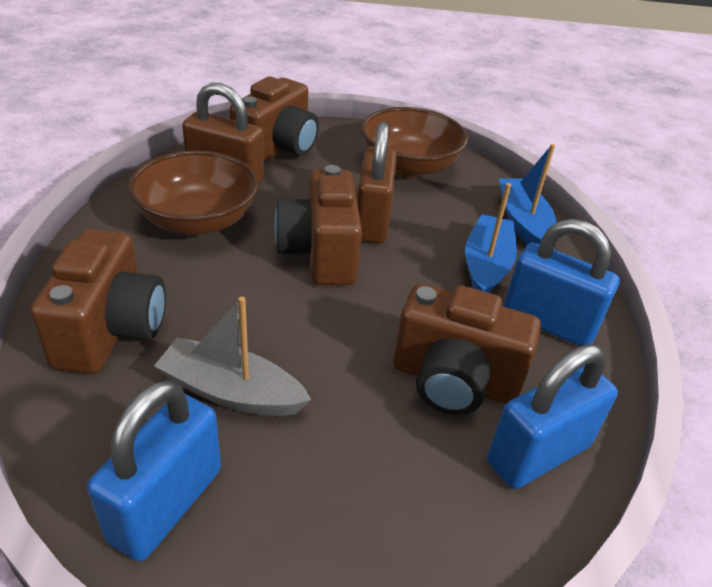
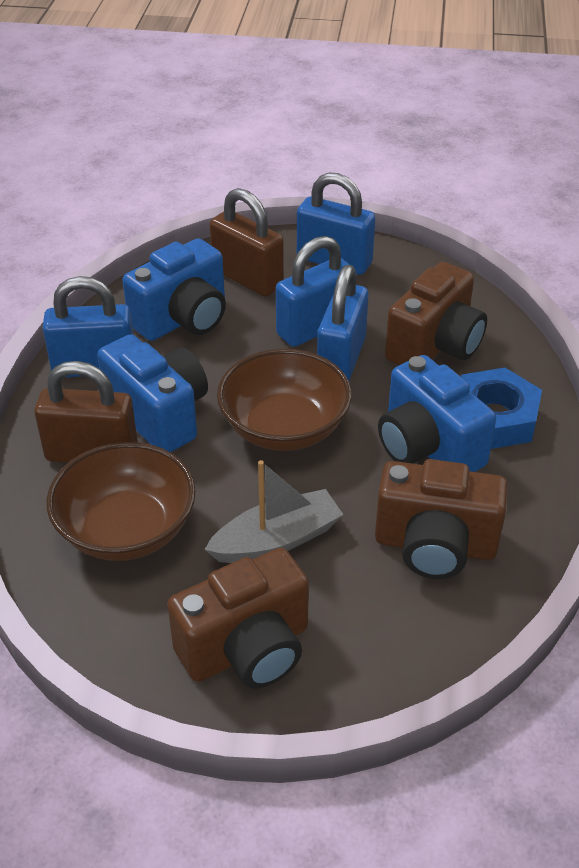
blue boat: 2 -> 0
blue camera: 0 -> 3
blue nut: 0 -> 1
blue padlock: 3 -> 4
brown camera: 4 -> 3

